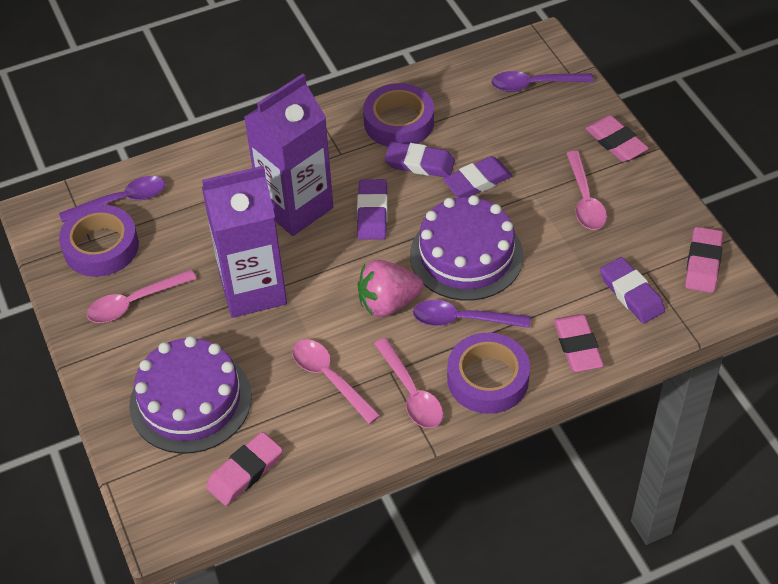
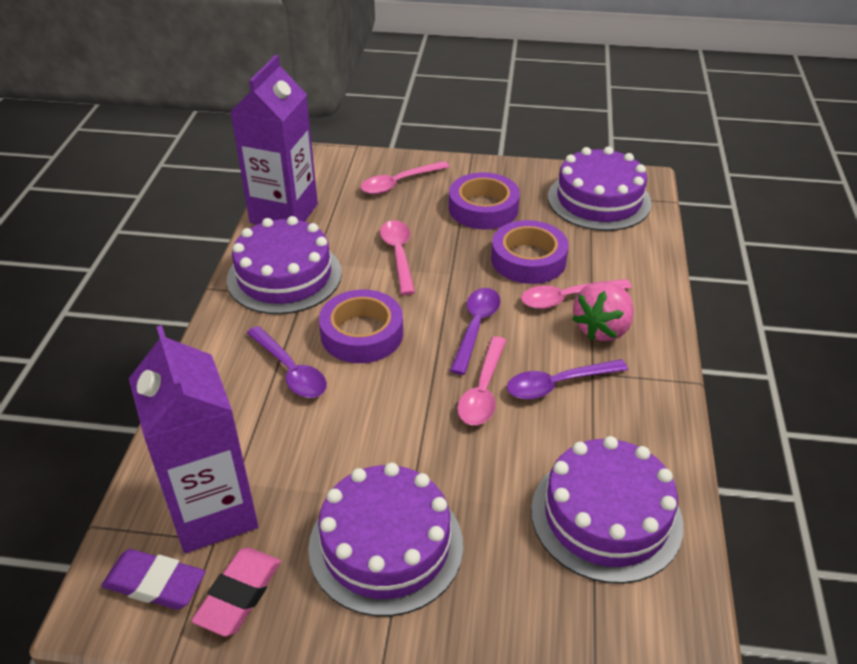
pink eraser: 4 -> 1
purple cake: 2 -> 4
purple eraser: 4 -> 1

